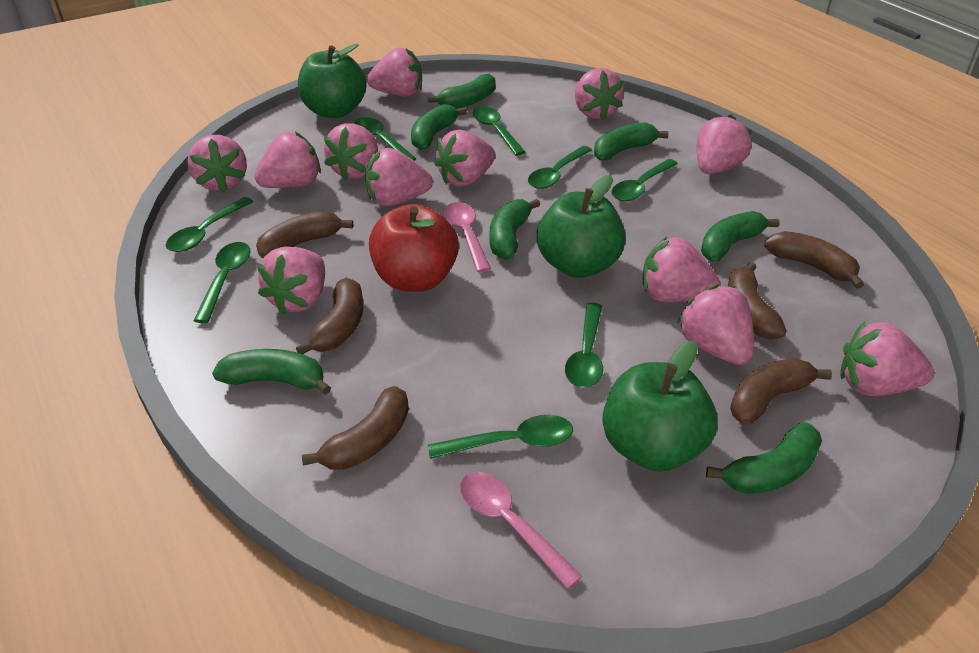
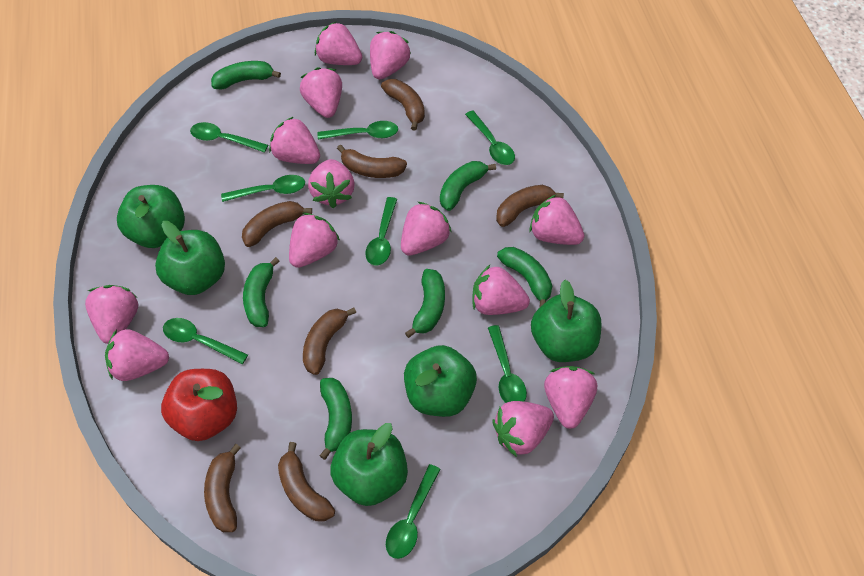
brown banana: 6 -> 7
green apple: 3 -> 5
green banana: 7 -> 6
pink spoon: 2 -> 0
pink strawberry: 12 -> 13

